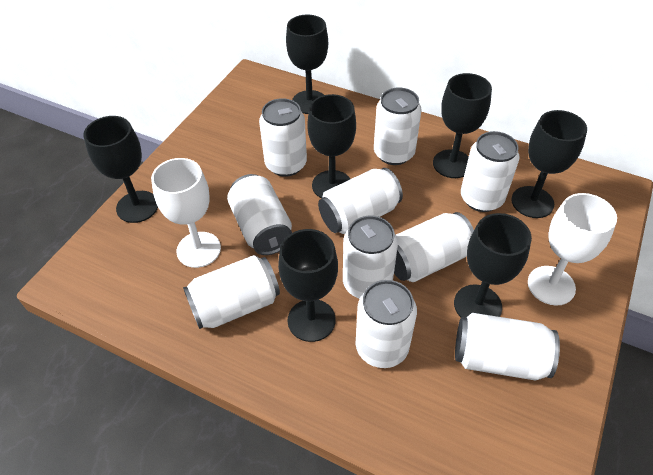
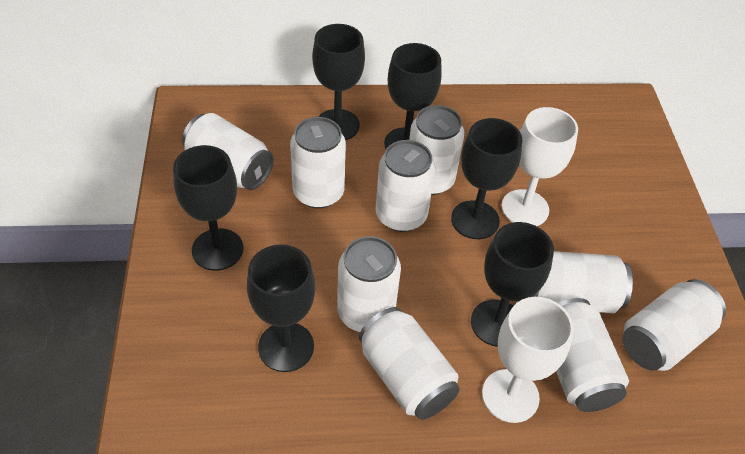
black goblet: 7 -> 6
white can: 10 -> 9

